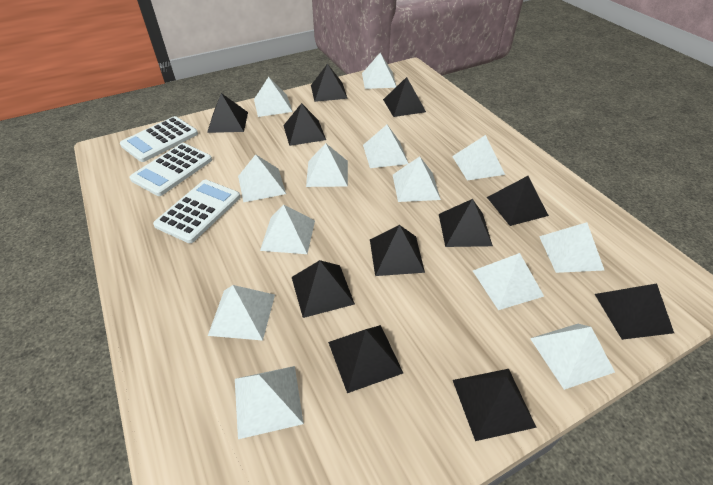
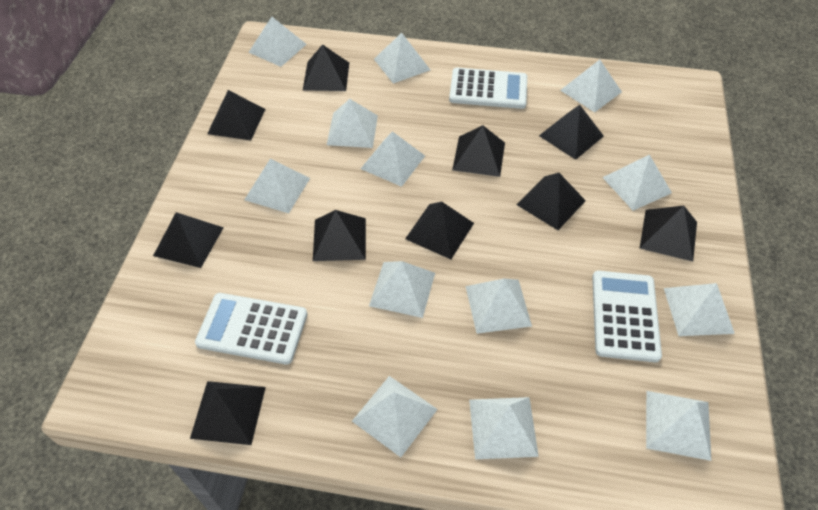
black pyramid: 11 -> 10

